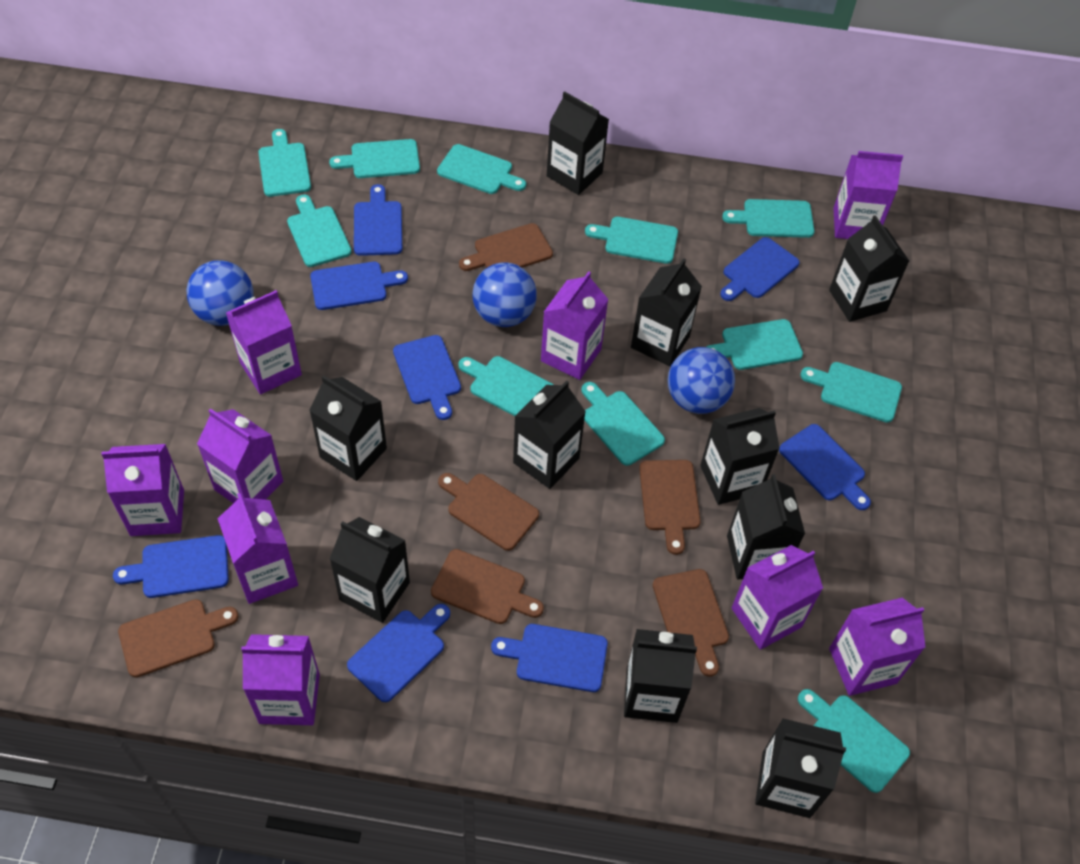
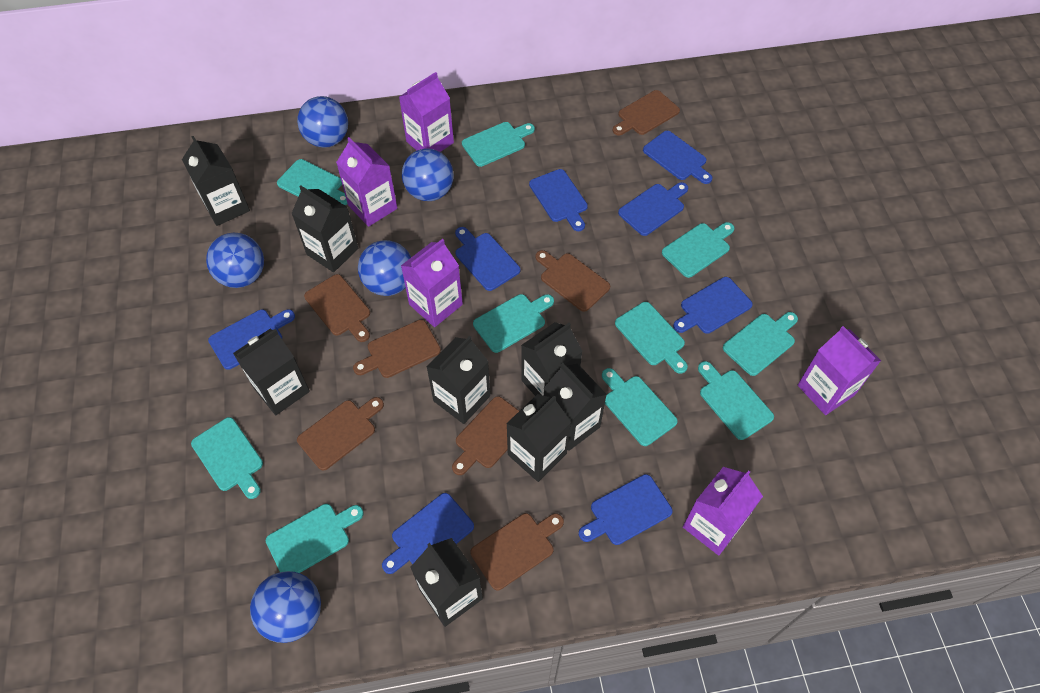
black carton: 10 -> 8
blue ball: 3 -> 5
brown cutting board: 6 -> 7
purple carton: 9 -> 5
turquoise cutting board: 11 -> 10

